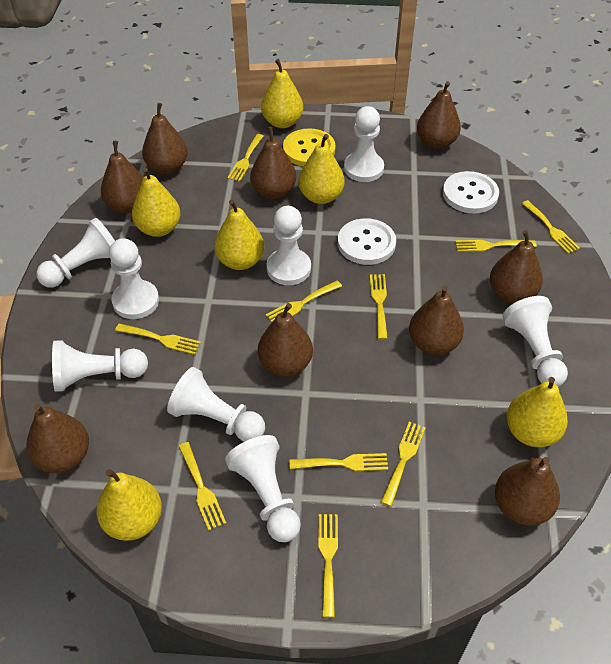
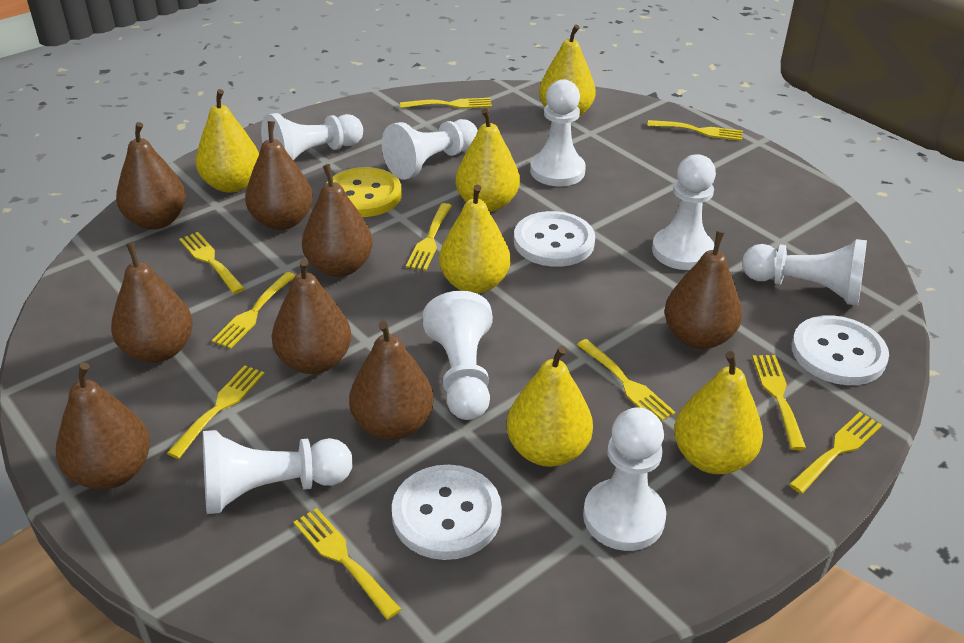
brown pear: 9 -> 8
white button: 2 -> 3

